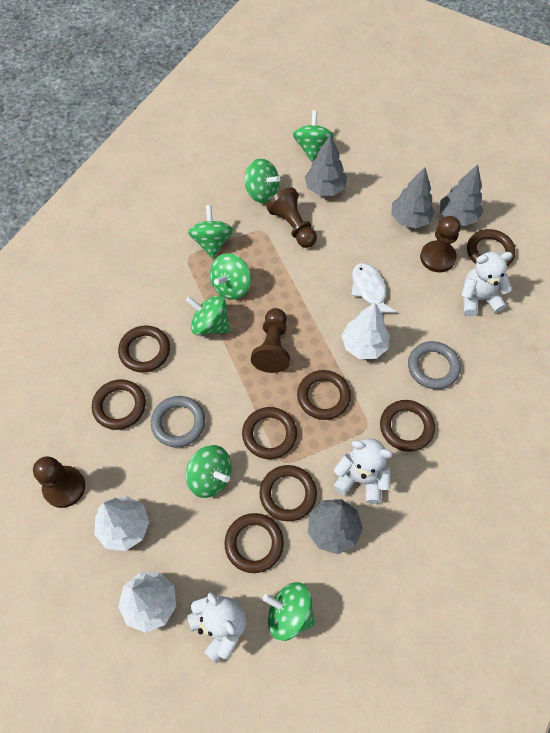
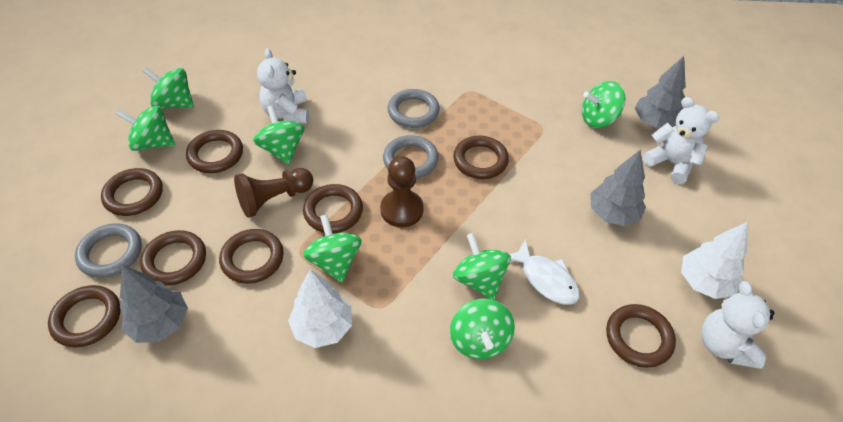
brown pawn: 4 -> 2
grey ring: 2 -> 3
grey tree: 4 -> 3
white tree: 3 -> 2

